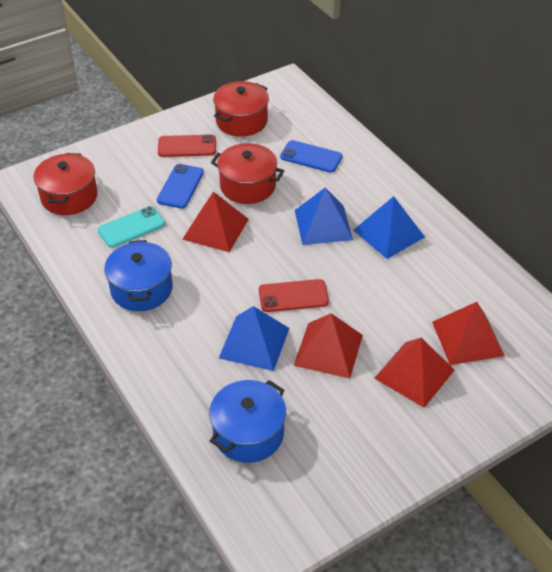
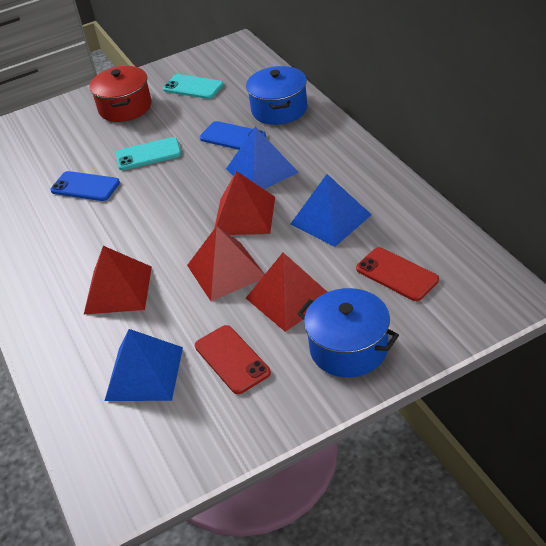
red pot: 3 -> 1
turquoise phone: 1 -> 2

